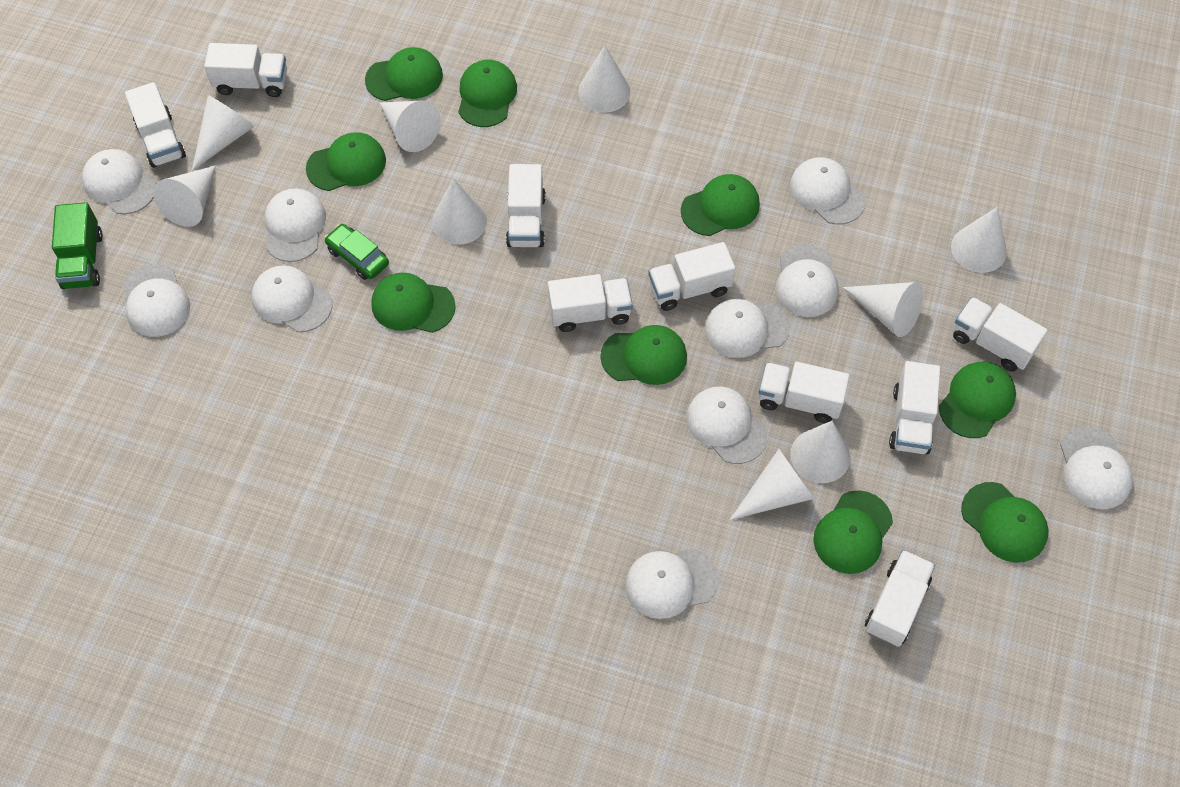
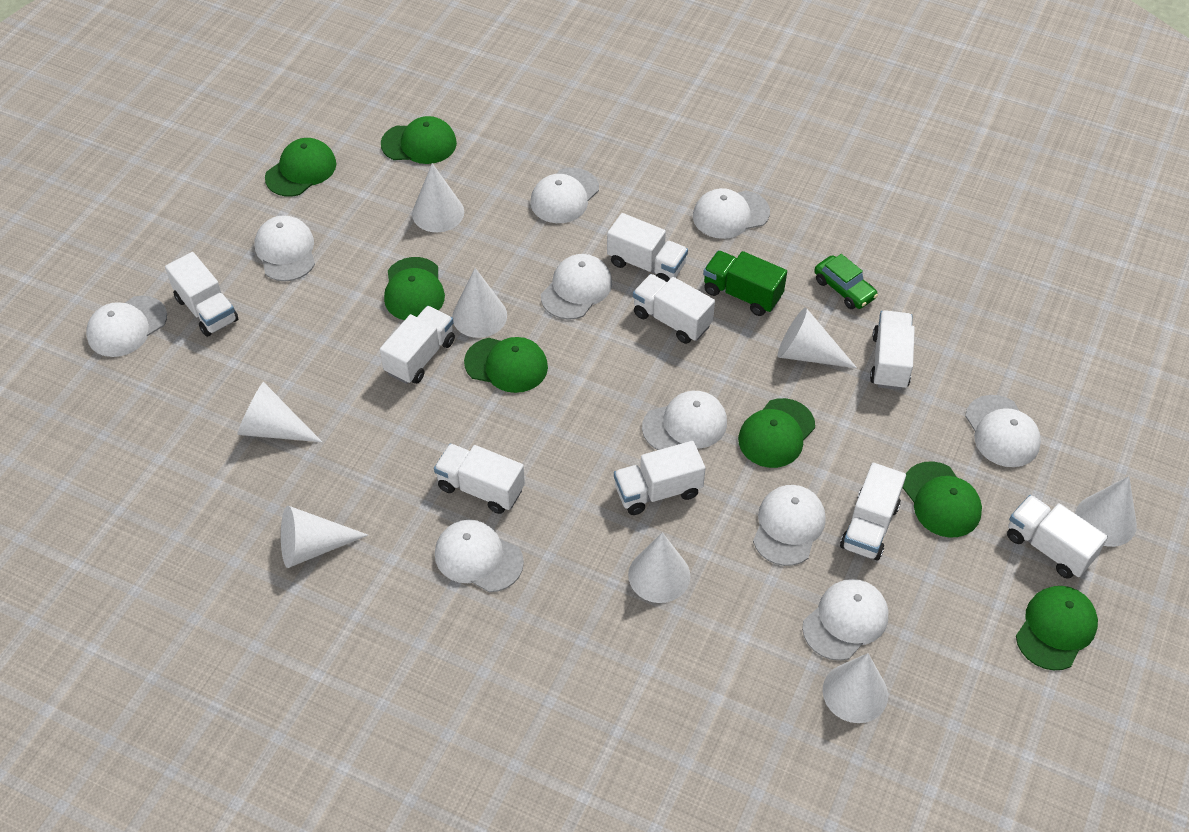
green cap: 9 -> 7
white cone: 9 -> 8

